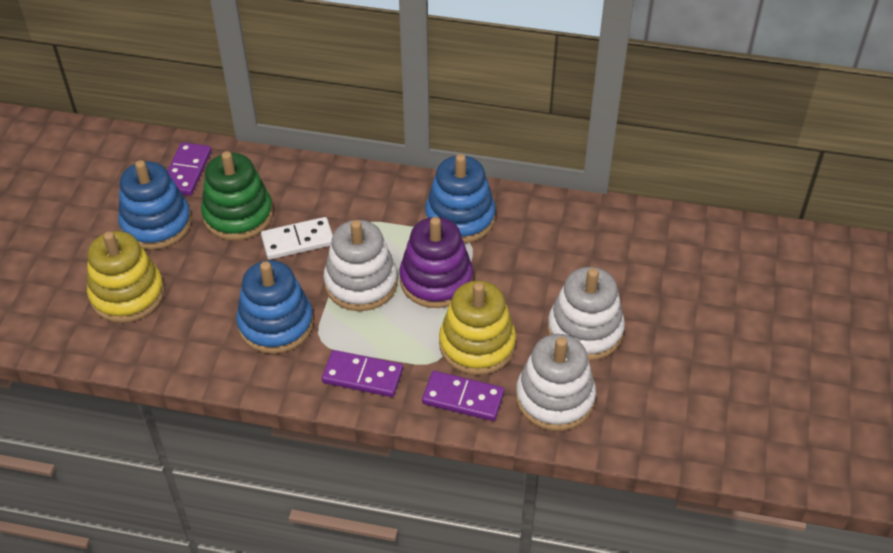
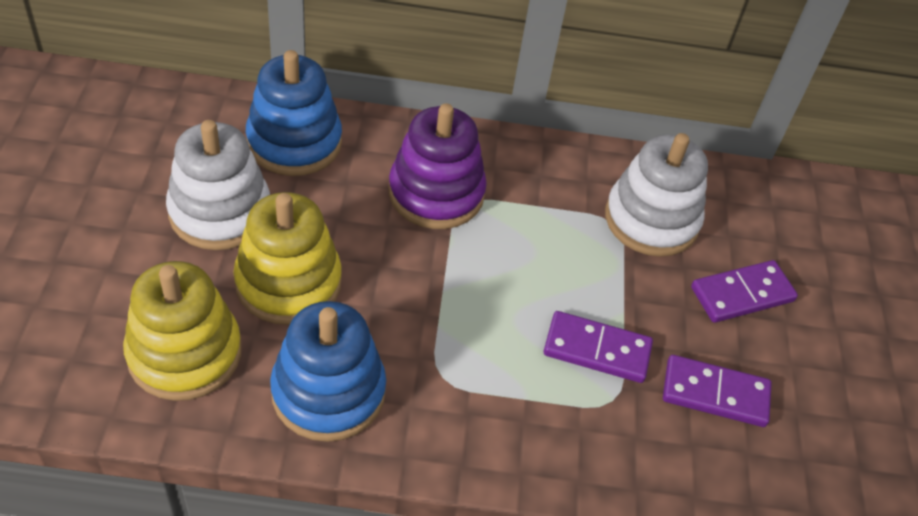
blue stacking toy: 3 -> 2
green stacking toy: 1 -> 0
white domino: 1 -> 0
white stacking toy: 3 -> 2

